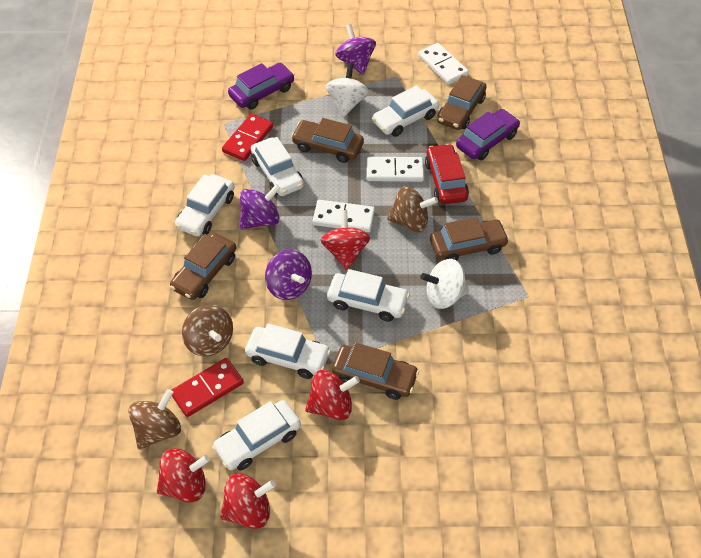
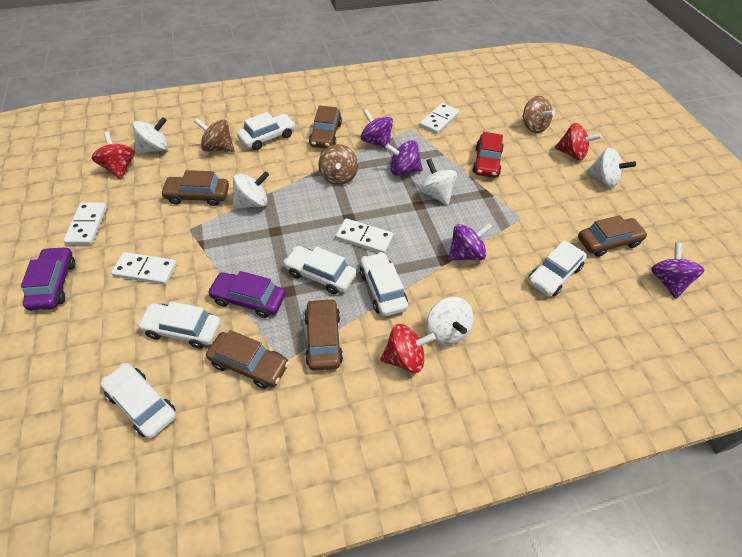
purple spinning top: 3 -> 4
red domino: 2 -> 0
red spinning top: 4 -> 3
white domino: 3 -> 4
white spinning top: 2 -> 5

